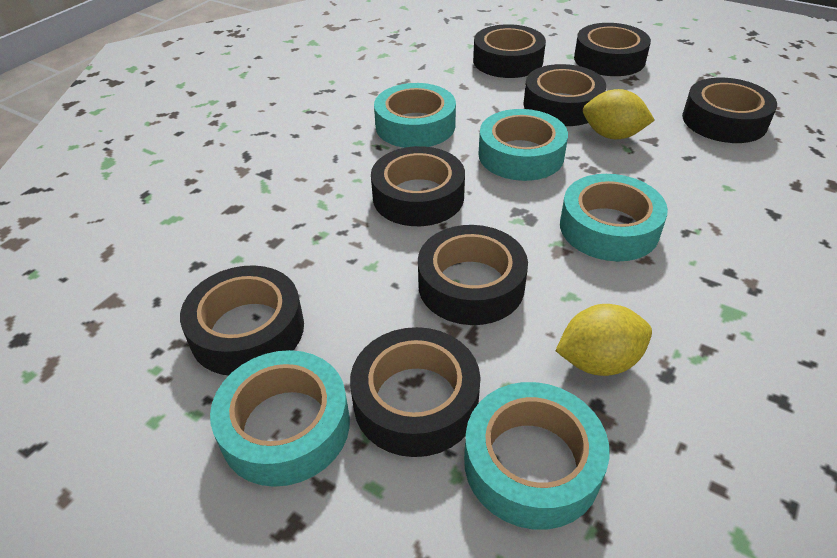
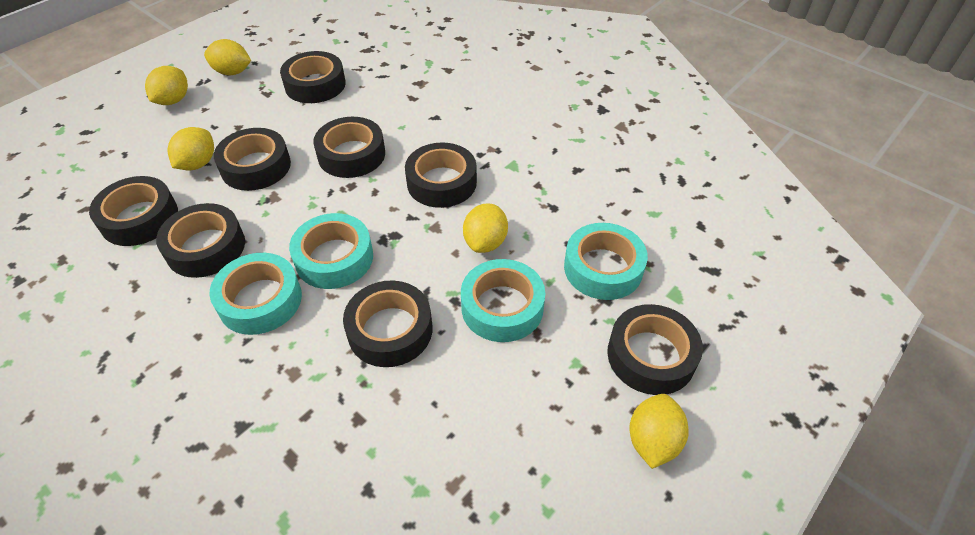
turquoise tape: 5 -> 4
yellow lemon: 2 -> 5

